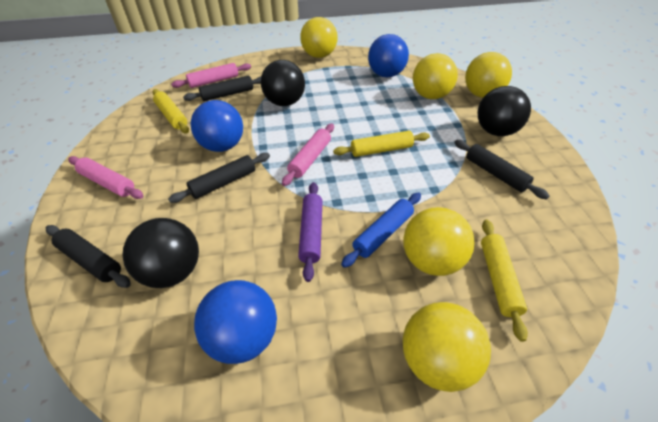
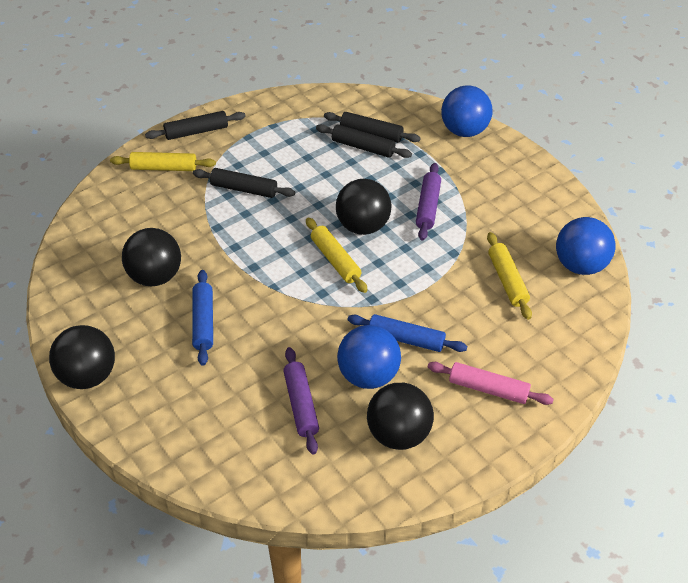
black ball: 3 -> 4
blue rolling pin: 1 -> 2
pink rolling pin: 3 -> 1
purple rolling pin: 1 -> 2
yellow ball: 5 -> 0

